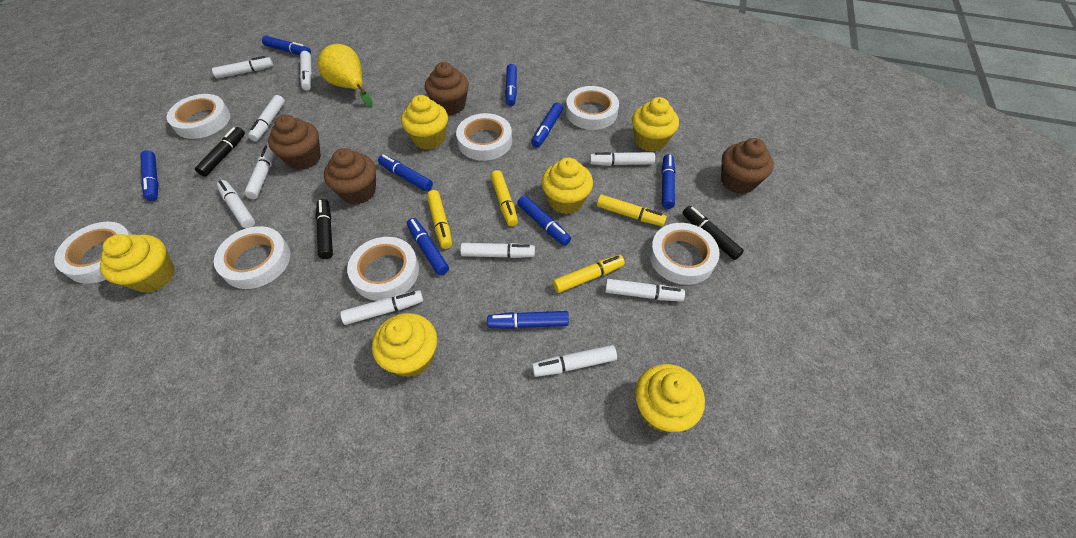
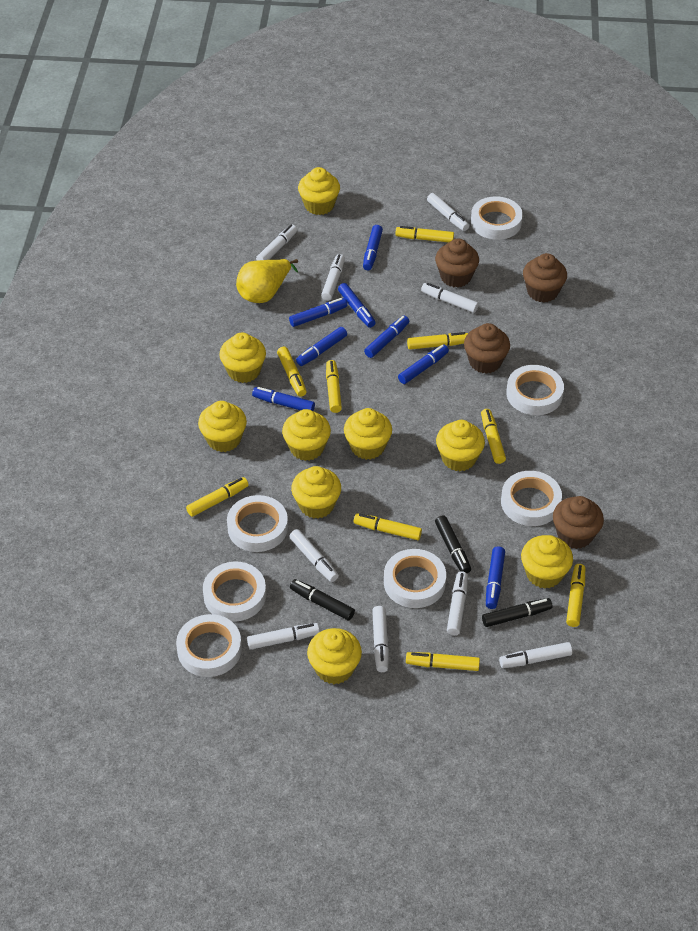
blue marker: 9 -> 8
white marker: 10 -> 9
yellow cupcake: 6 -> 9
yellow marker: 4 -> 9

